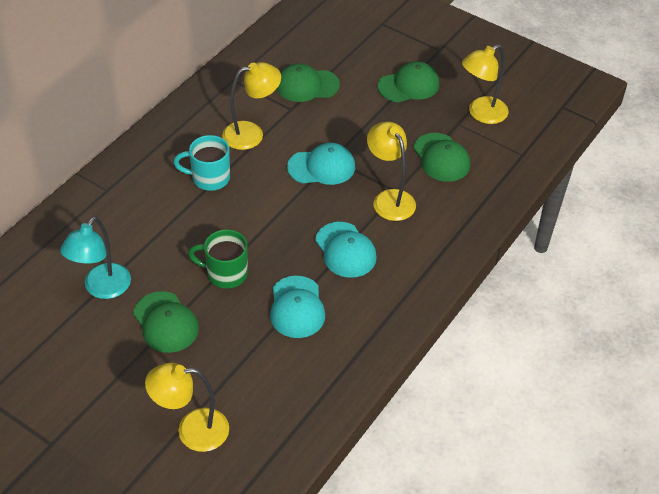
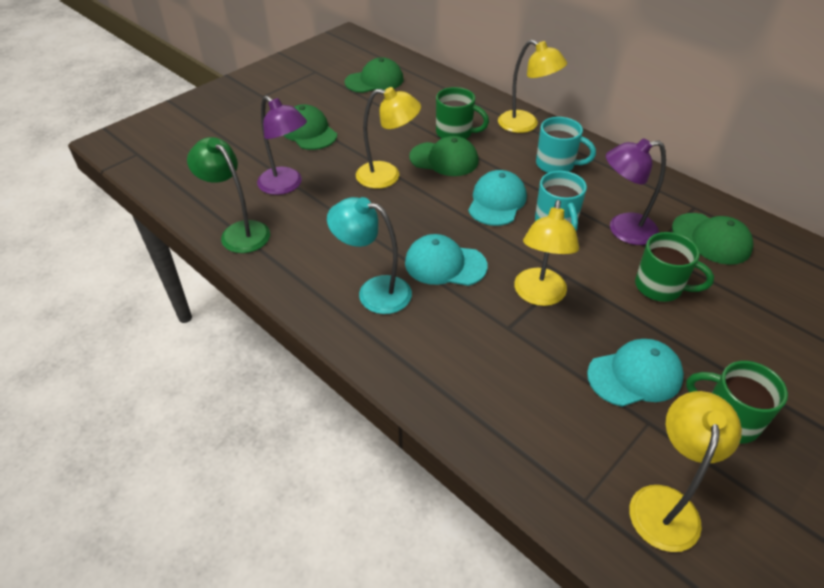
green lamp: 0 -> 1
green mug: 1 -> 3
purple lamp: 0 -> 2
turquoise mug: 1 -> 2

